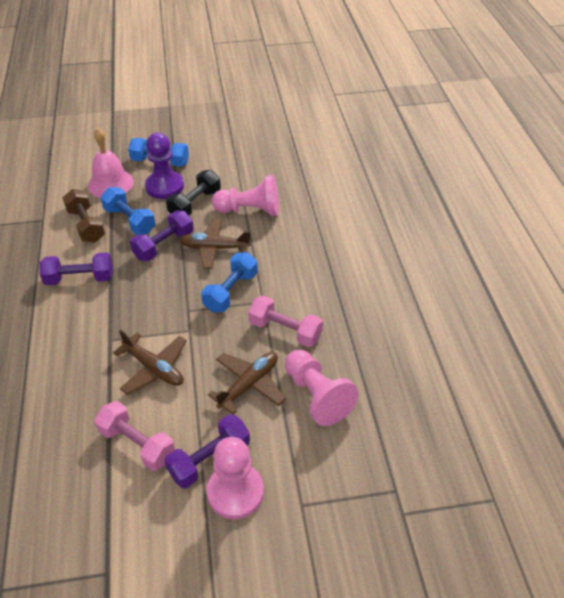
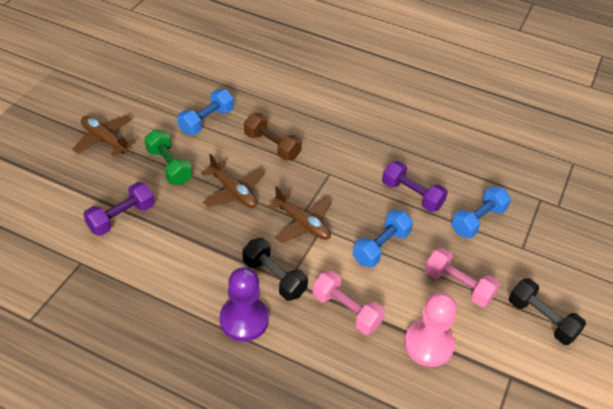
black dumbbell: 1 -> 2
green dumbbell: 0 -> 1
pink bell: 1 -> 0
pink pawn: 3 -> 1
purple dumbbell: 3 -> 2

